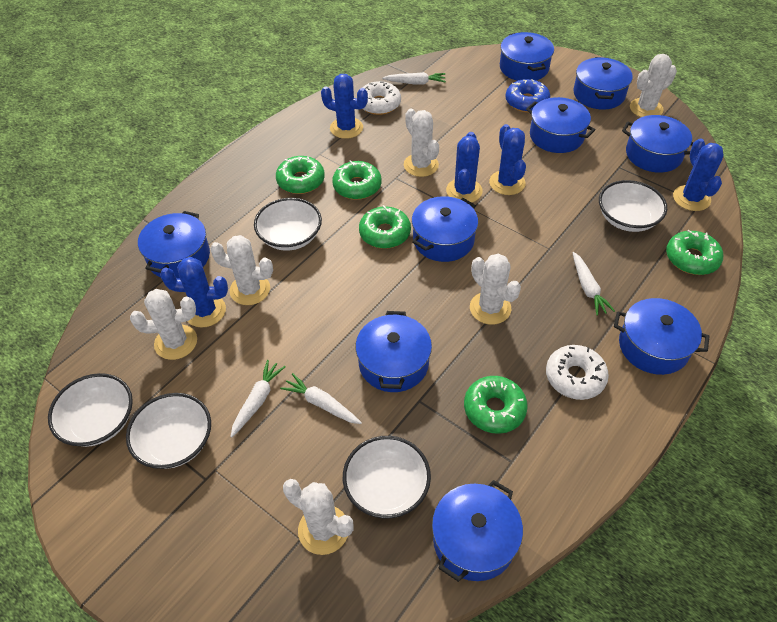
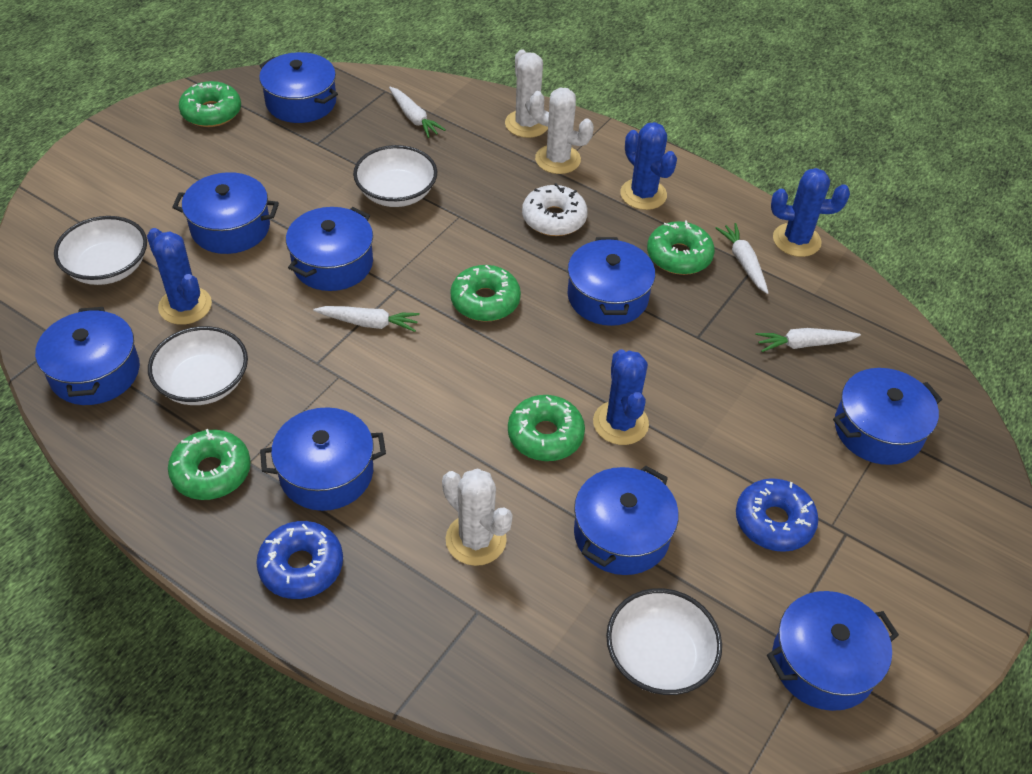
blue cactus: 5 -> 4
blue donut: 1 -> 2
white bowl: 5 -> 4
white cactus: 6 -> 3
white donut: 2 -> 1

